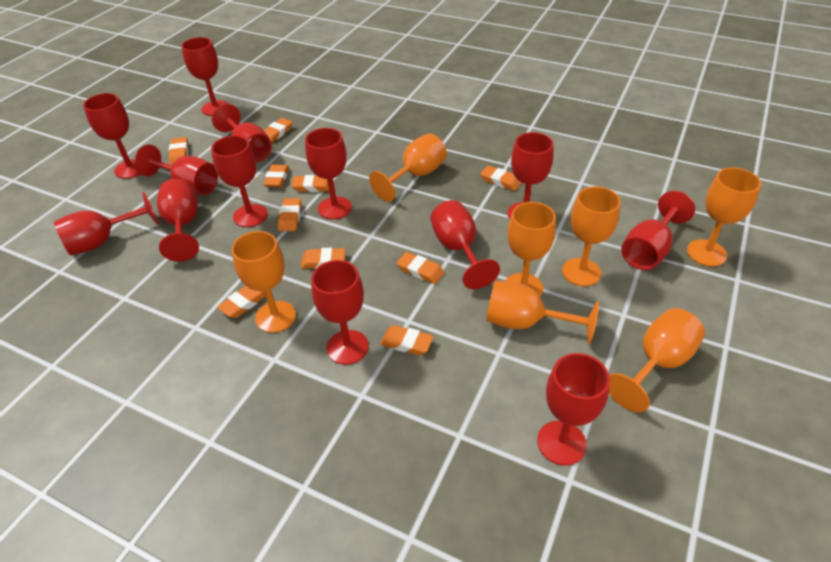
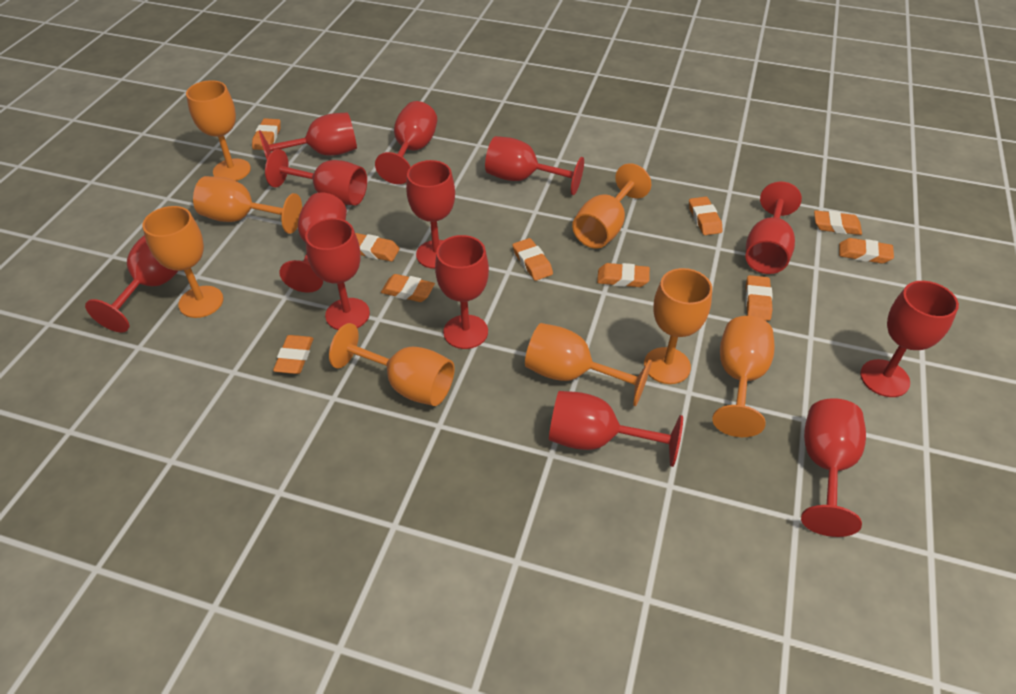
orange goblet: 7 -> 8

